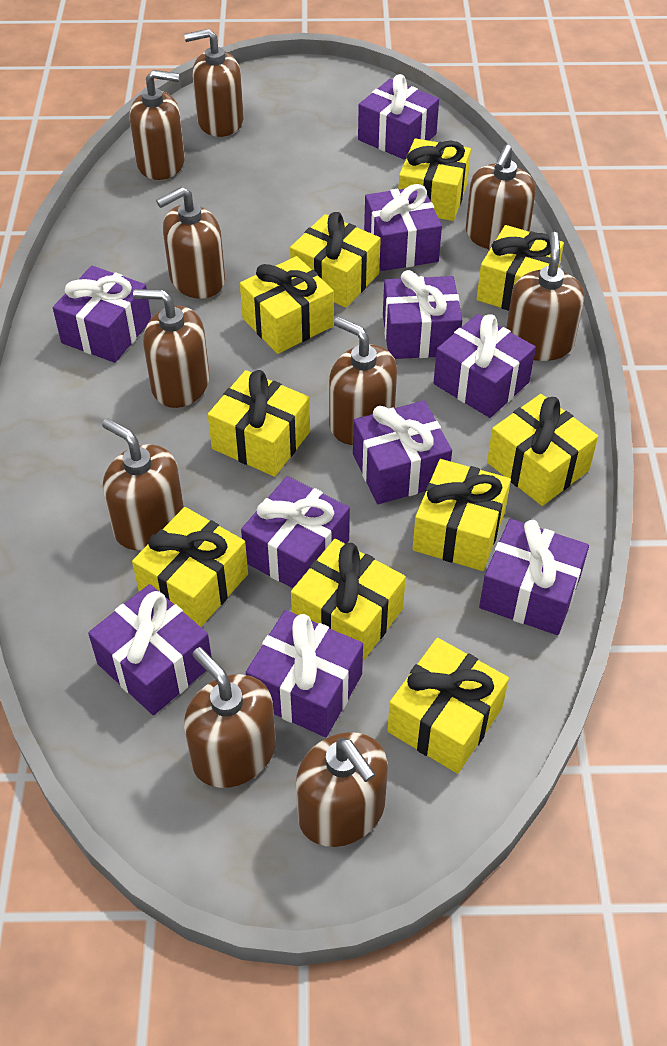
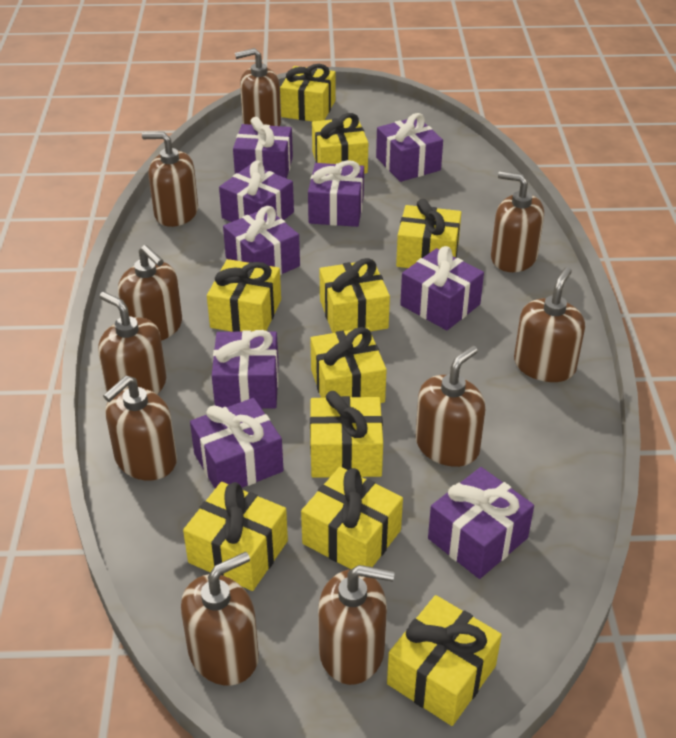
purple gift: 10 -> 9

